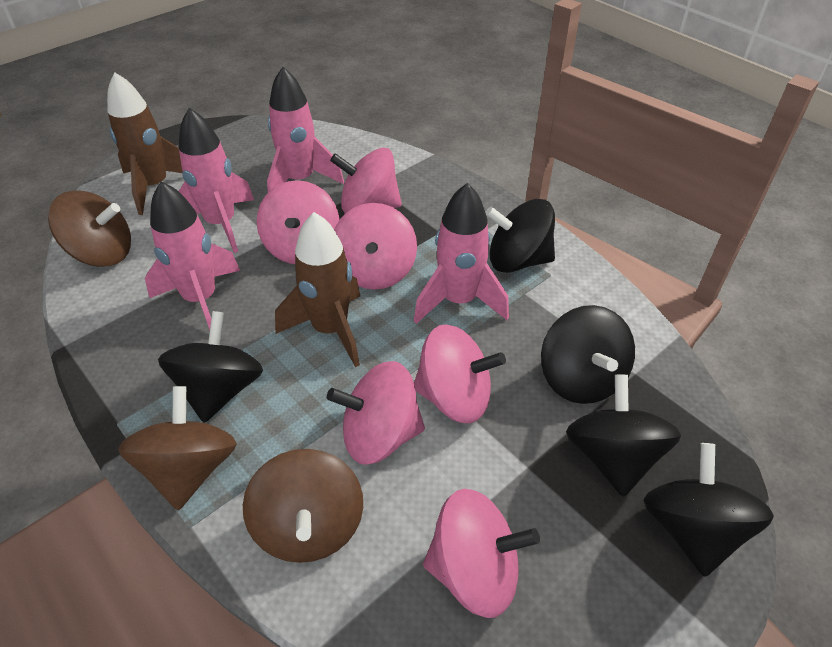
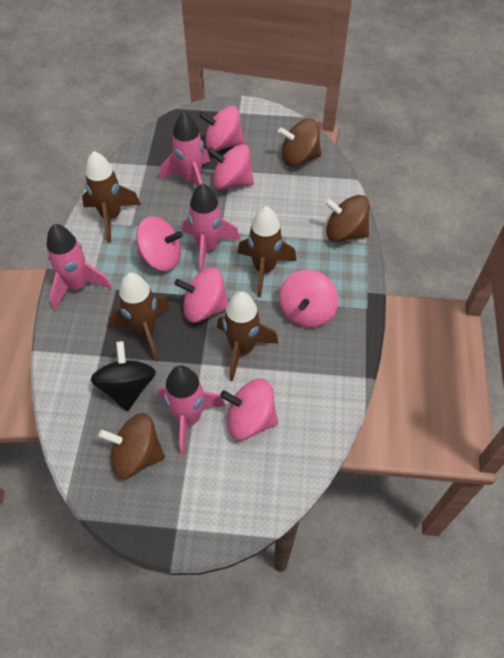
black spinning top: 5 -> 1
brown rocket: 2 -> 4

